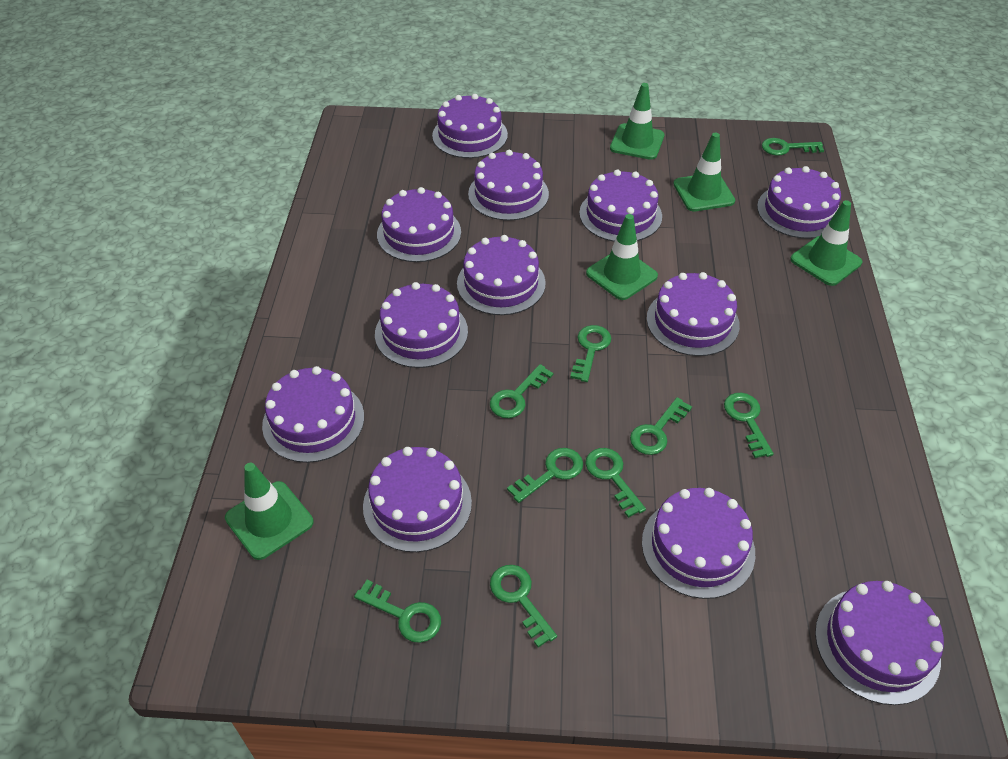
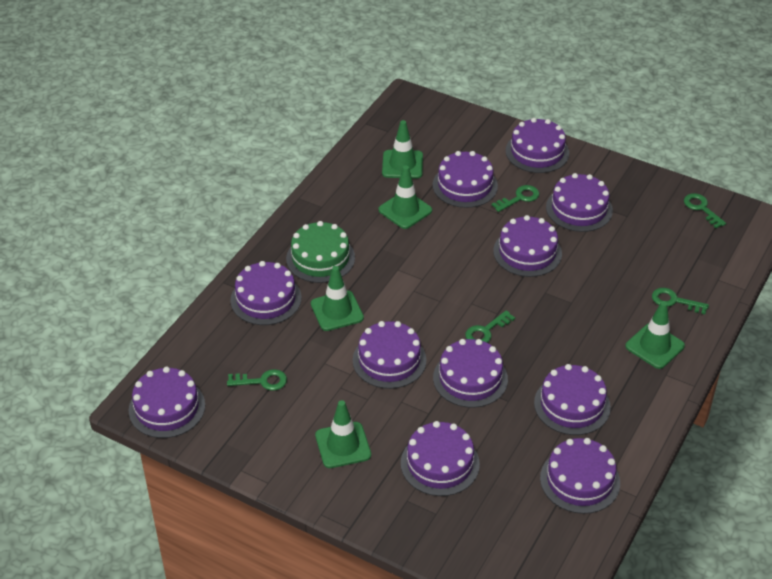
green cake: 0 -> 1
green key: 9 -> 5
purple cake: 12 -> 11

